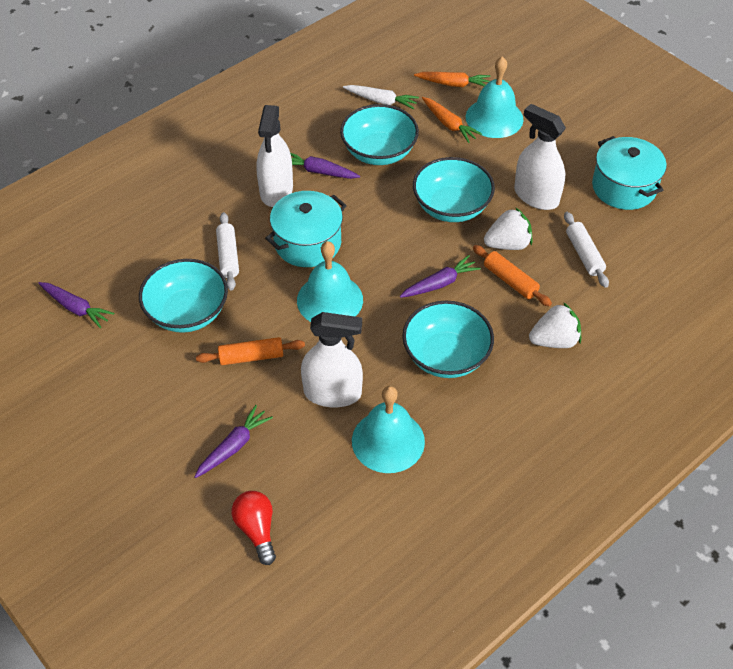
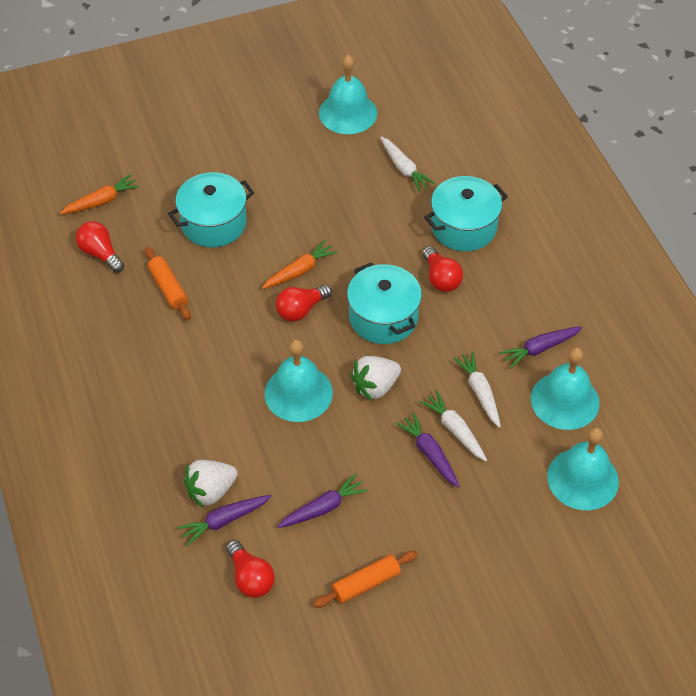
red light bulb: 1 -> 4
turquoise bell: 3 -> 4
turquoise bowl: 4 -> 0
turquoise pot: 2 -> 3
white carrot: 1 -> 3
white rolling pin: 2 -> 0
white spray bottle: 3 -> 0

